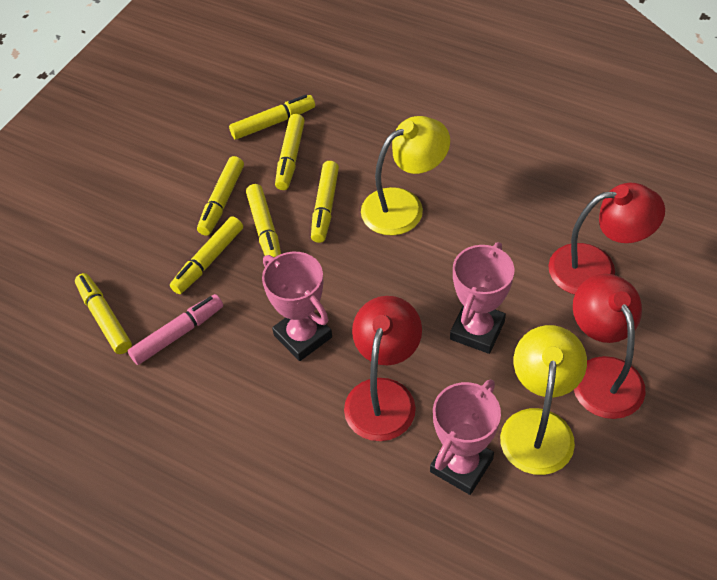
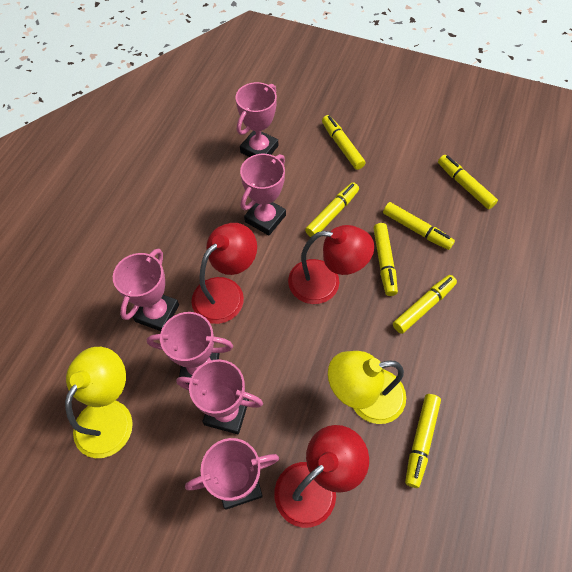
pink marker: 1 -> 0
pink trophy: 3 -> 6

